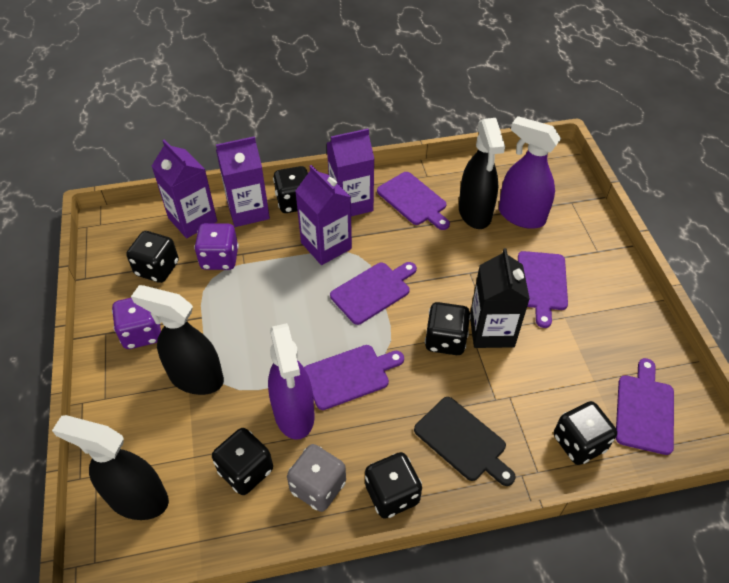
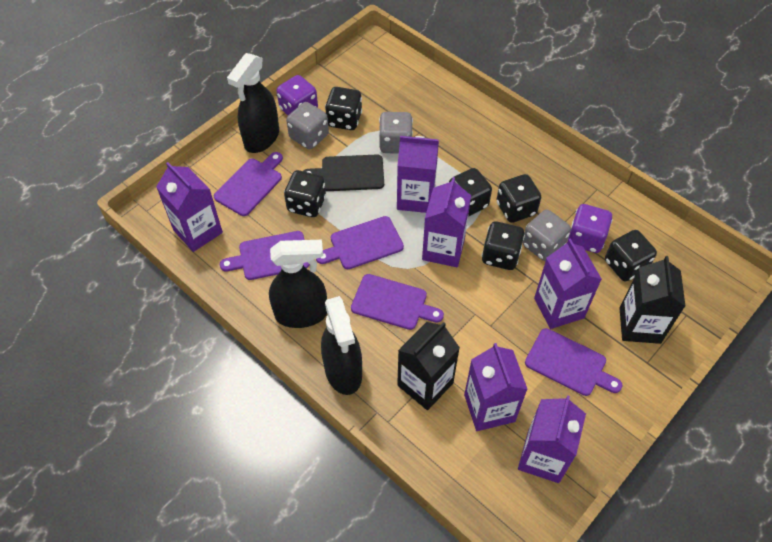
black carton: 1 -> 2
grey dice: 1 -> 3
purple carton: 4 -> 6
purple spray bottle: 2 -> 0

